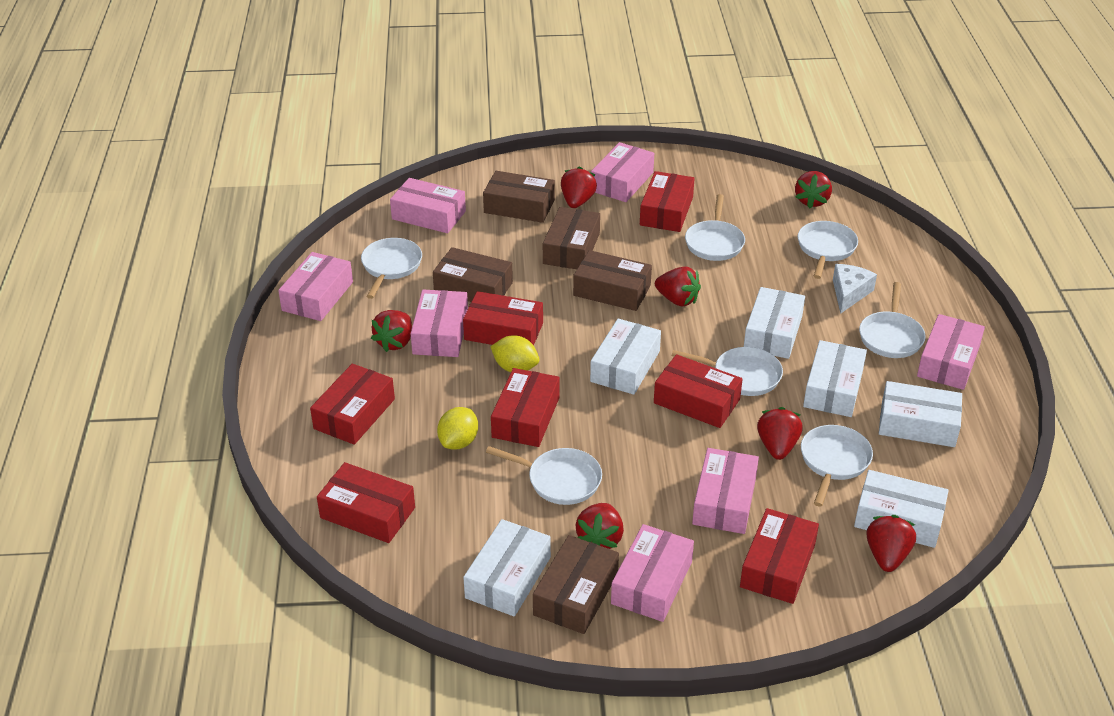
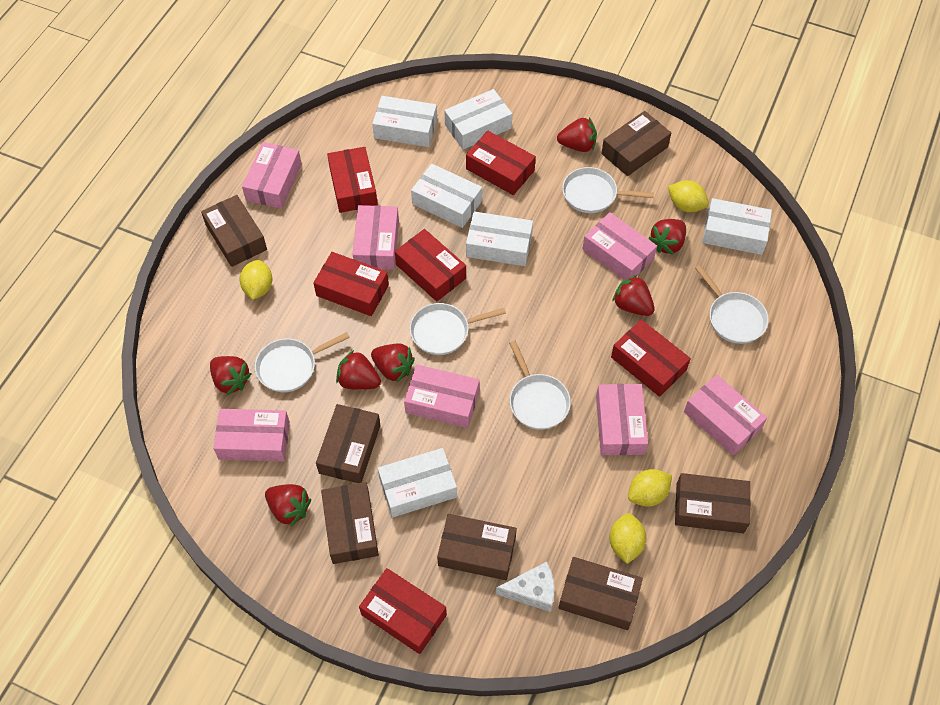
brown box: 5 -> 7
red box: 7 -> 6
white pan: 7 -> 5
yellow lemon: 2 -> 4

